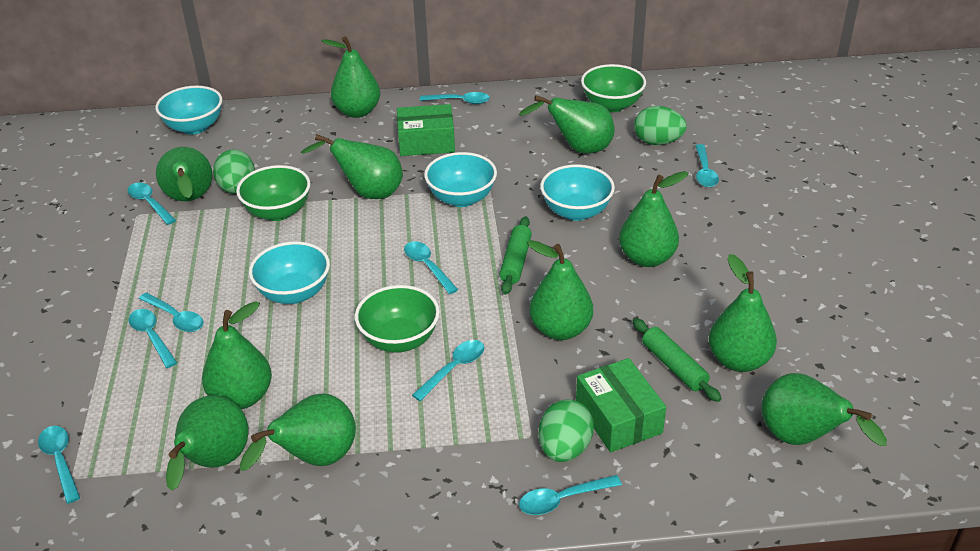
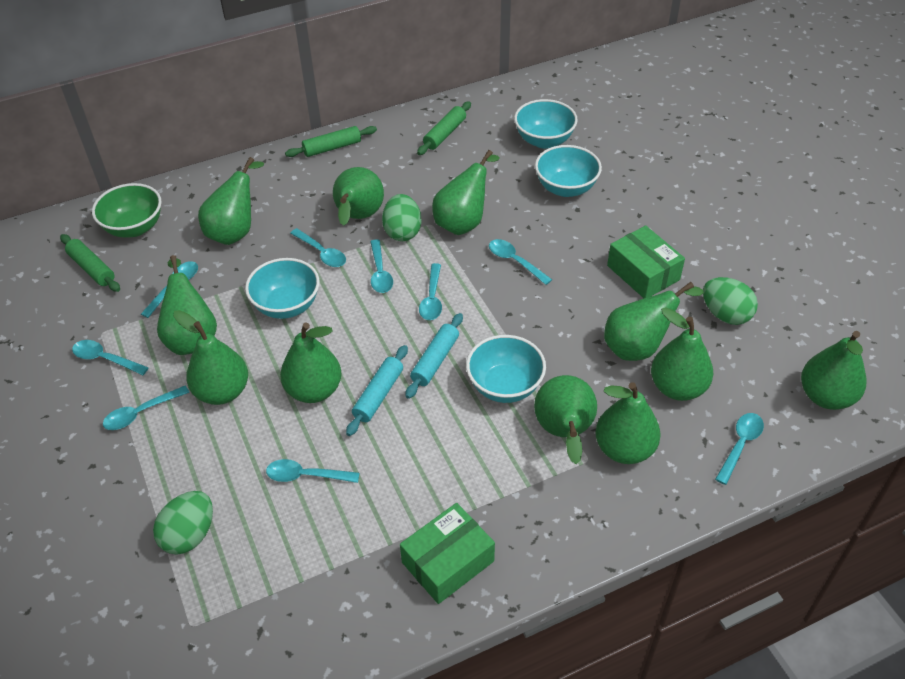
green bowl: 3 -> 1
green rolling pin: 2 -> 3
turquoise rolling pin: 0 -> 2

